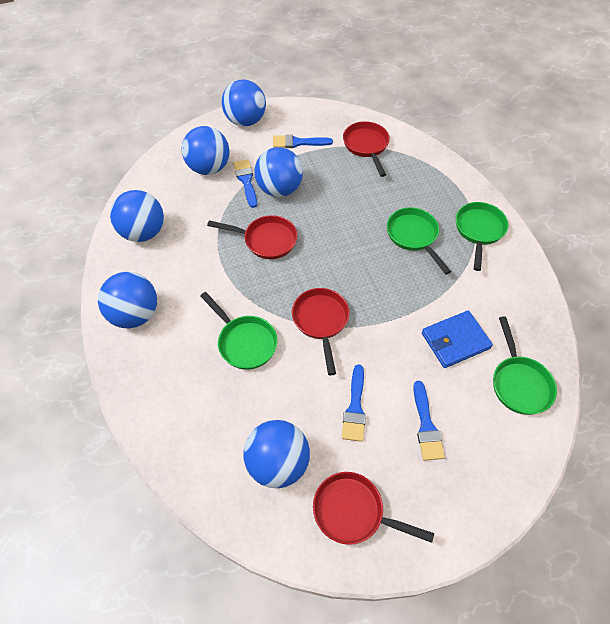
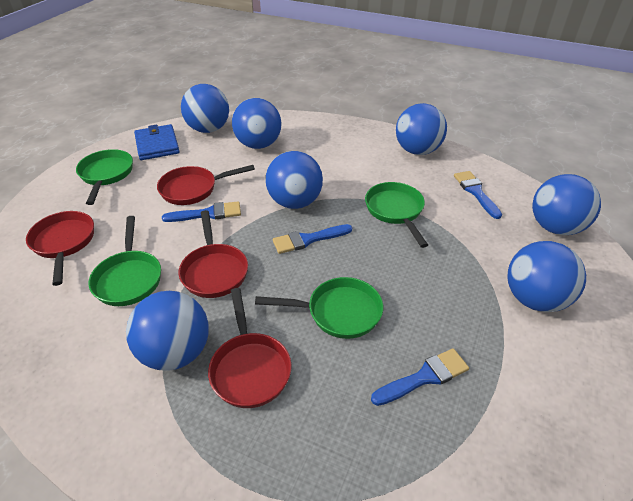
blue ball: 6 -> 7

